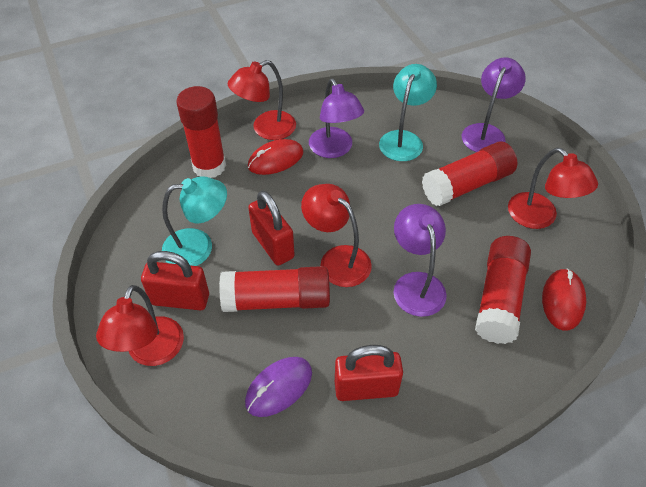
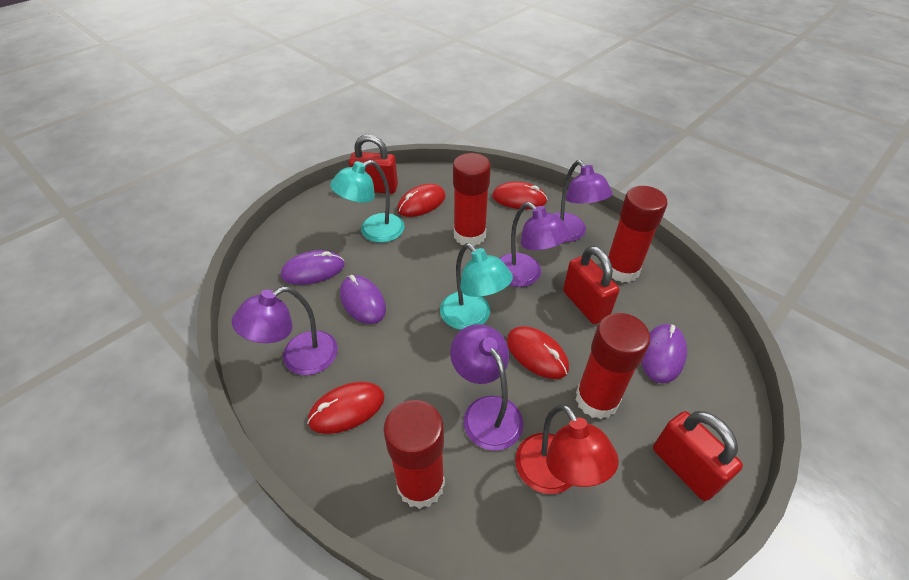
purple lamp: 3 -> 4
purple mouse: 1 -> 3
red lamp: 4 -> 1
red mouse: 2 -> 4

